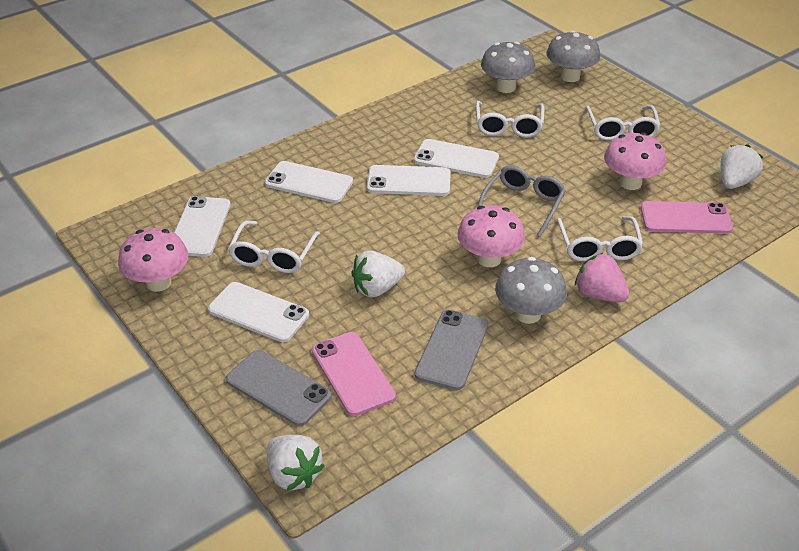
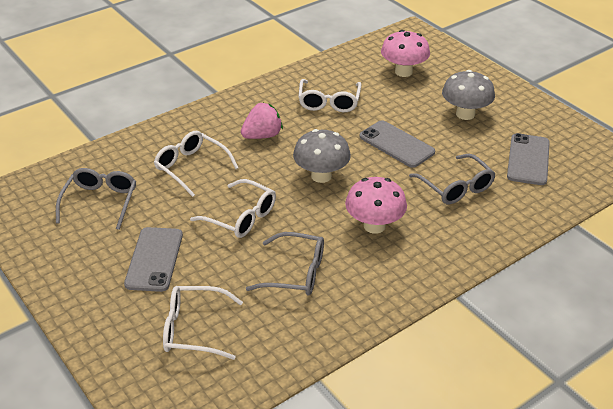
grey glasses: 1 -> 3
grey mushroom: 3 -> 2
grey phone: 2 -> 3
pink mushroom: 3 -> 2
pink phone: 2 -> 0
white phone: 5 -> 0
white strawberry: 3 -> 0

